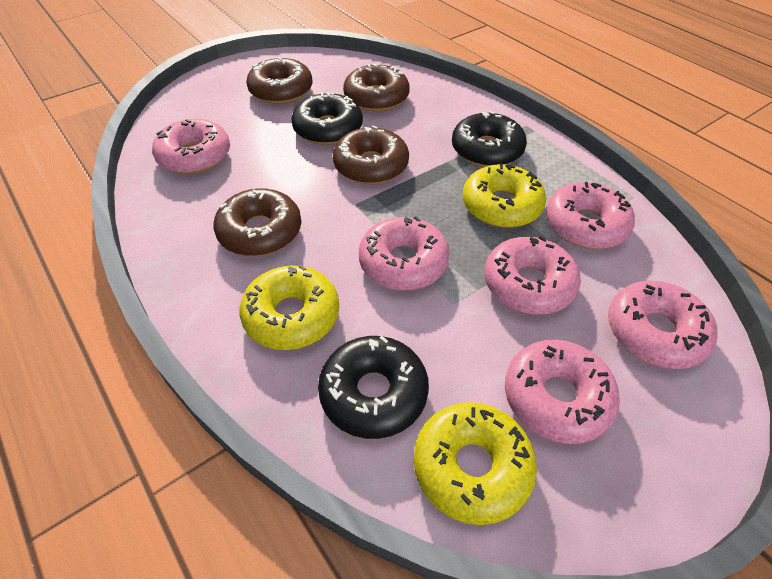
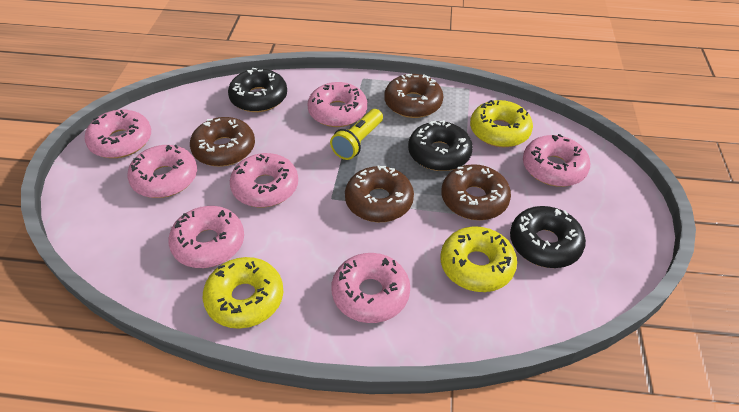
pink donut: 6 -> 7
yellow flashlight: 0 -> 1

